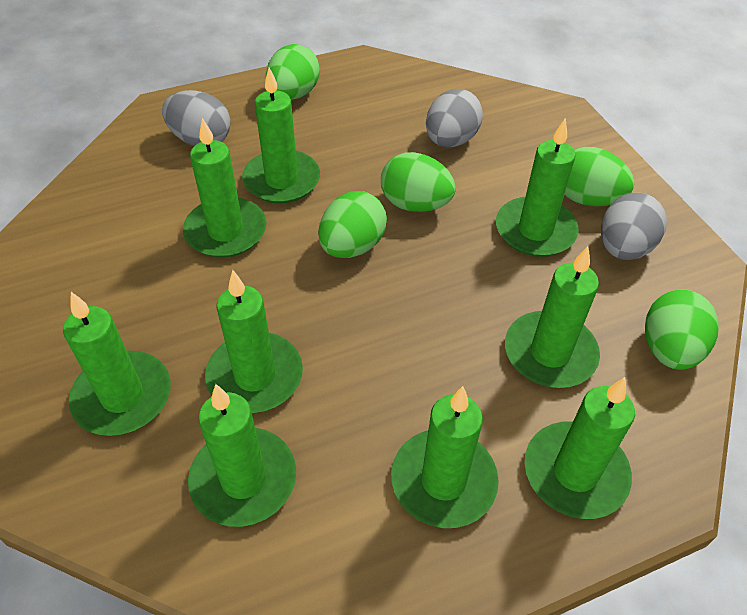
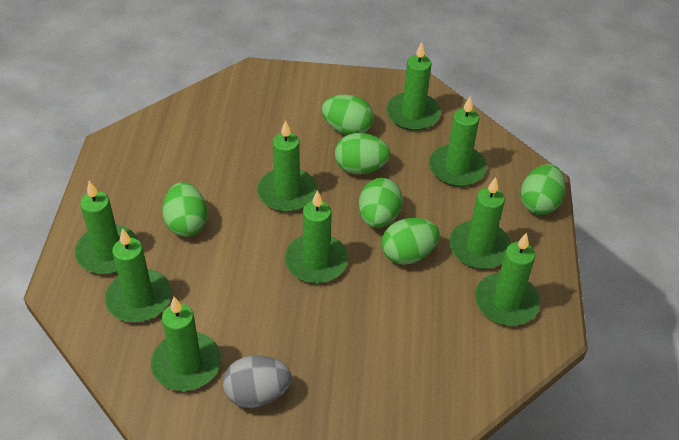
green egg: 5 -> 6
grey egg: 3 -> 1

